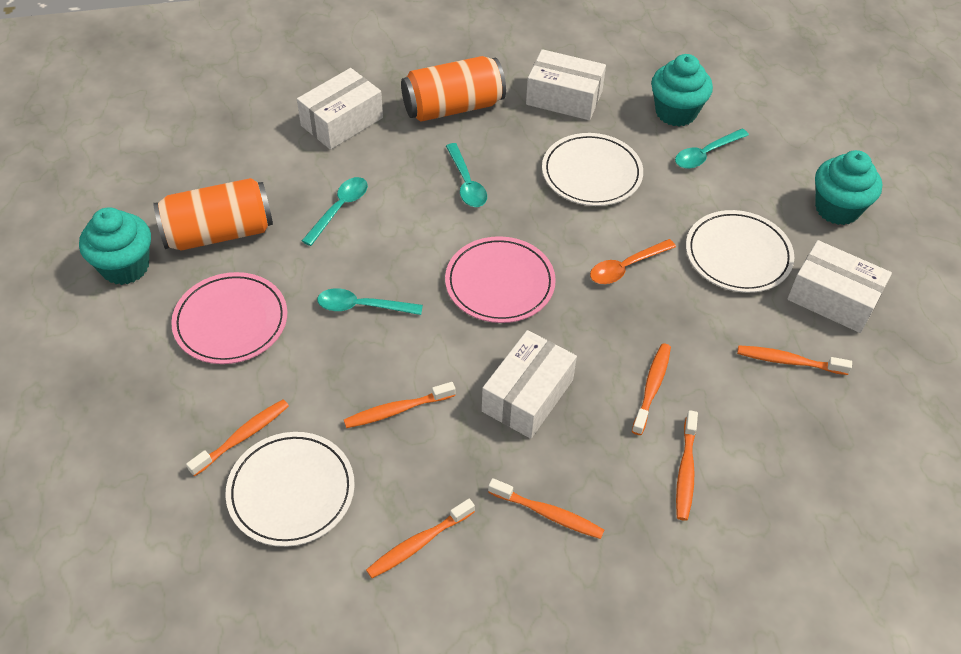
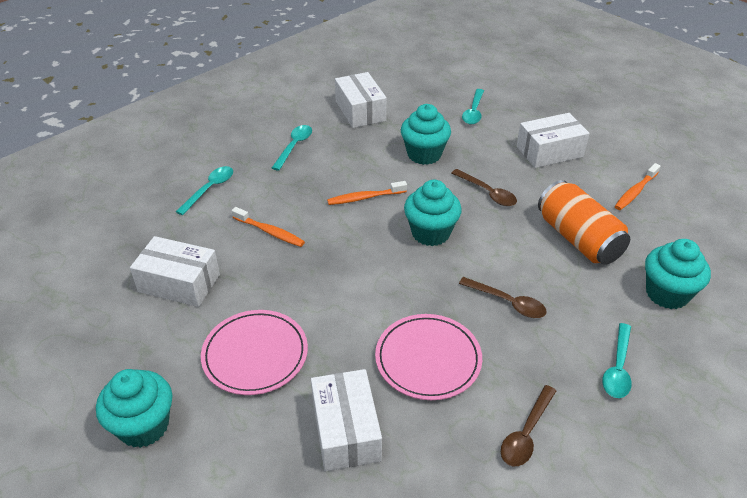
brown spoon: 0 -> 3
orange can: 2 -> 1
orange spoon: 1 -> 0
orange toothbrush: 7 -> 3
turquoise cupcake: 3 -> 4
white plate: 3 -> 0

